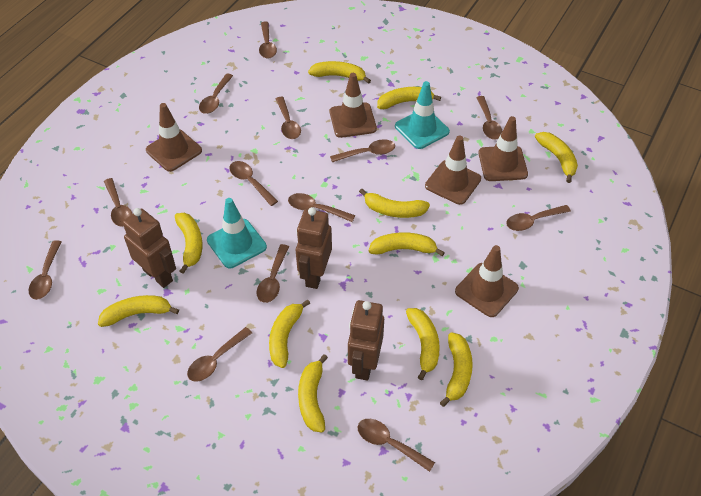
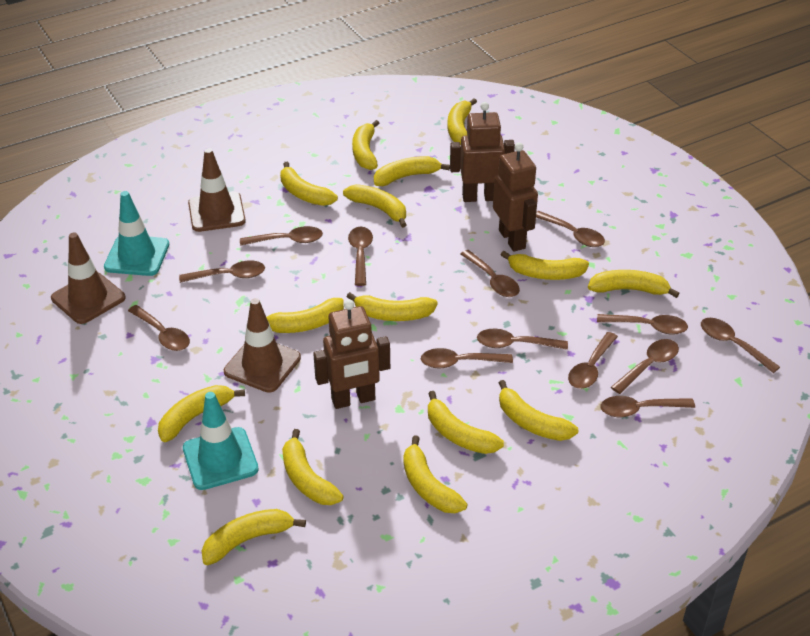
brown traffic cone: 5 -> 3
yellow banana: 11 -> 15

